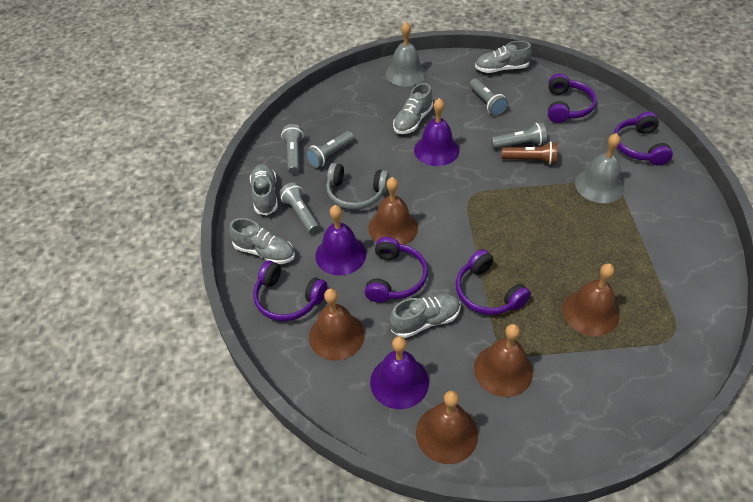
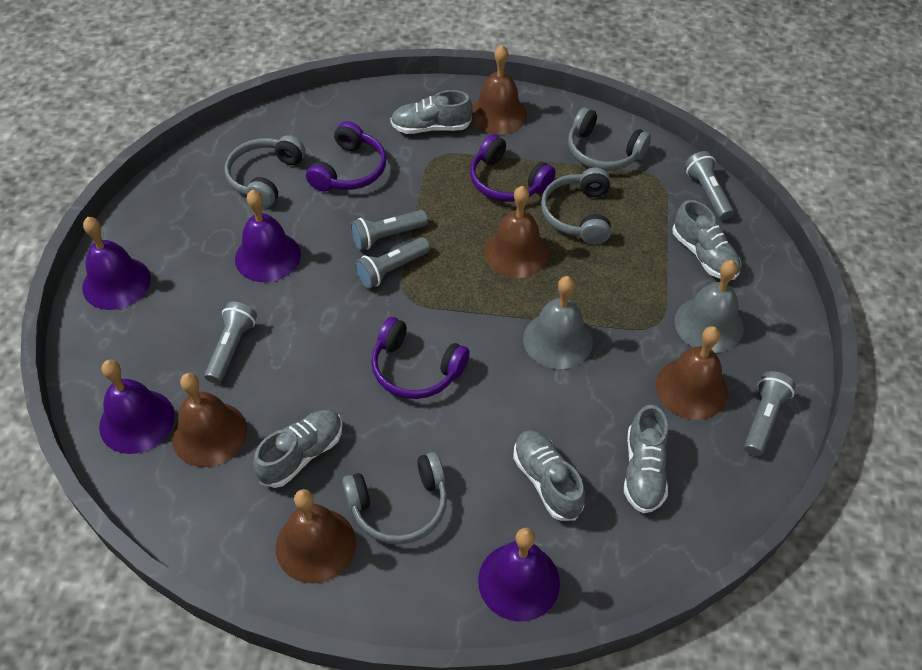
brown flashlight: 1 -> 0
grey headphones: 1 -> 4
purple bell: 3 -> 4
purple headphones: 5 -> 3

